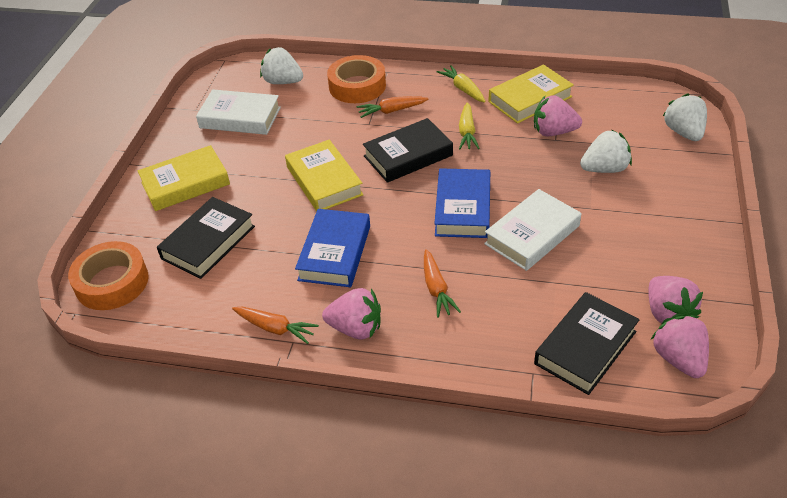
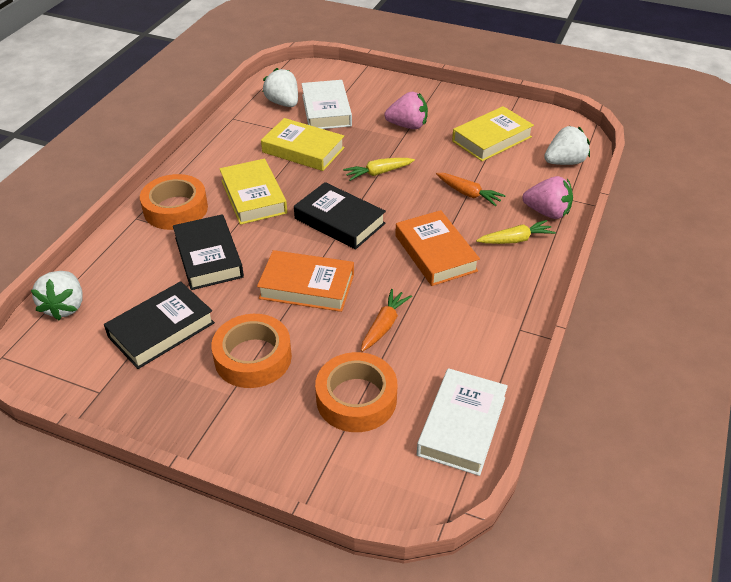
blue book: 2 -> 0
orange book: 0 -> 2
orange carrot: 3 -> 2
orange tape: 2 -> 3
pink strawberry: 4 -> 2

